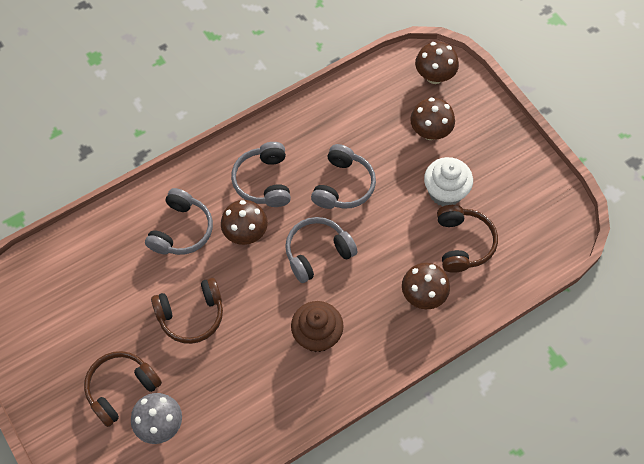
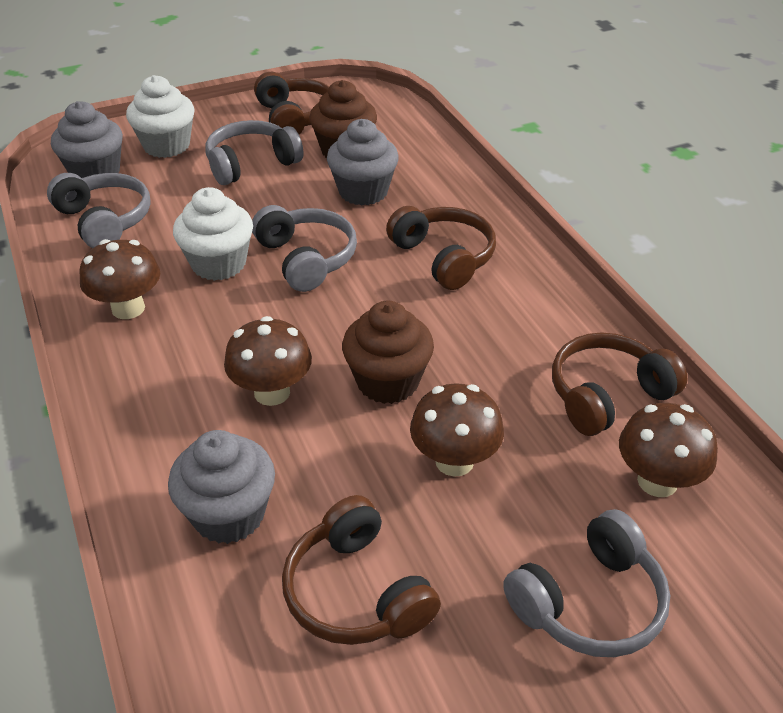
brown cupcake: 1 -> 2
brown headphones: 3 -> 4
grey cupcake: 0 -> 3
grey mushroom: 1 -> 0
white cupcake: 1 -> 2

